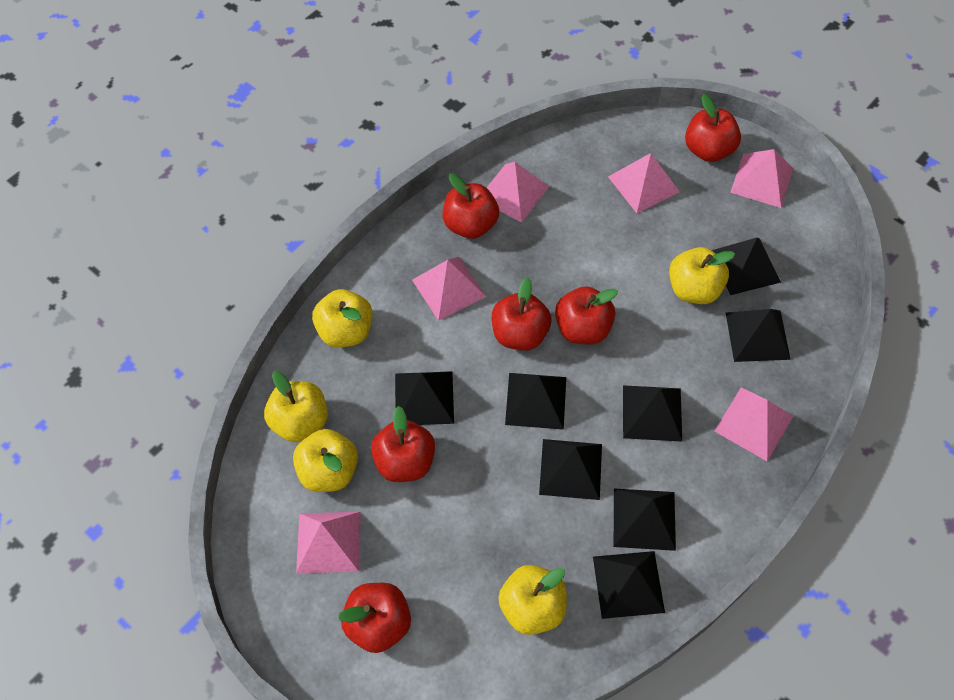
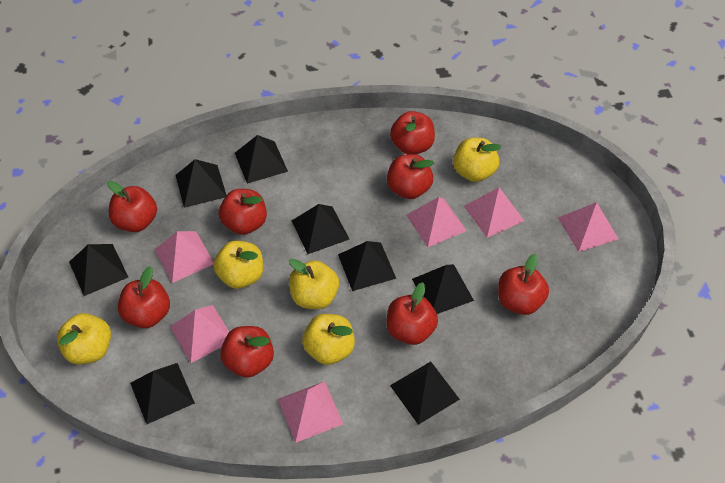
red apple: 6 -> 8

